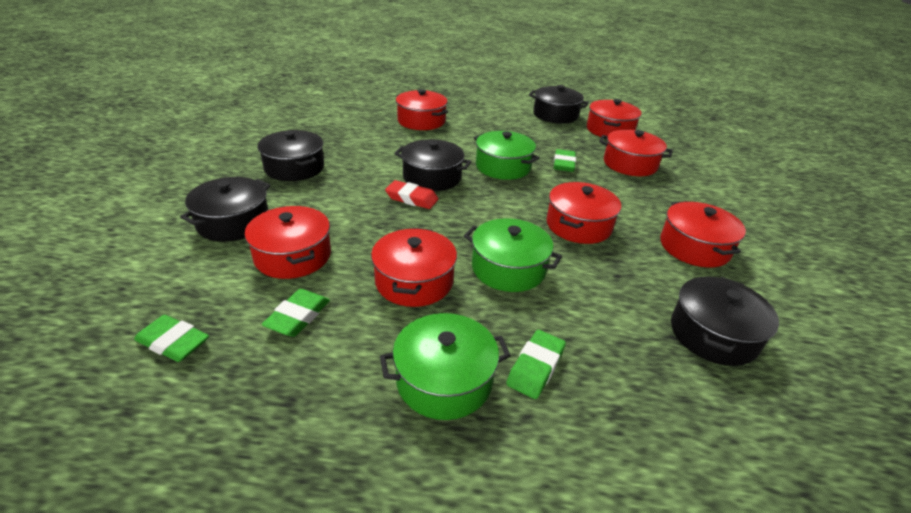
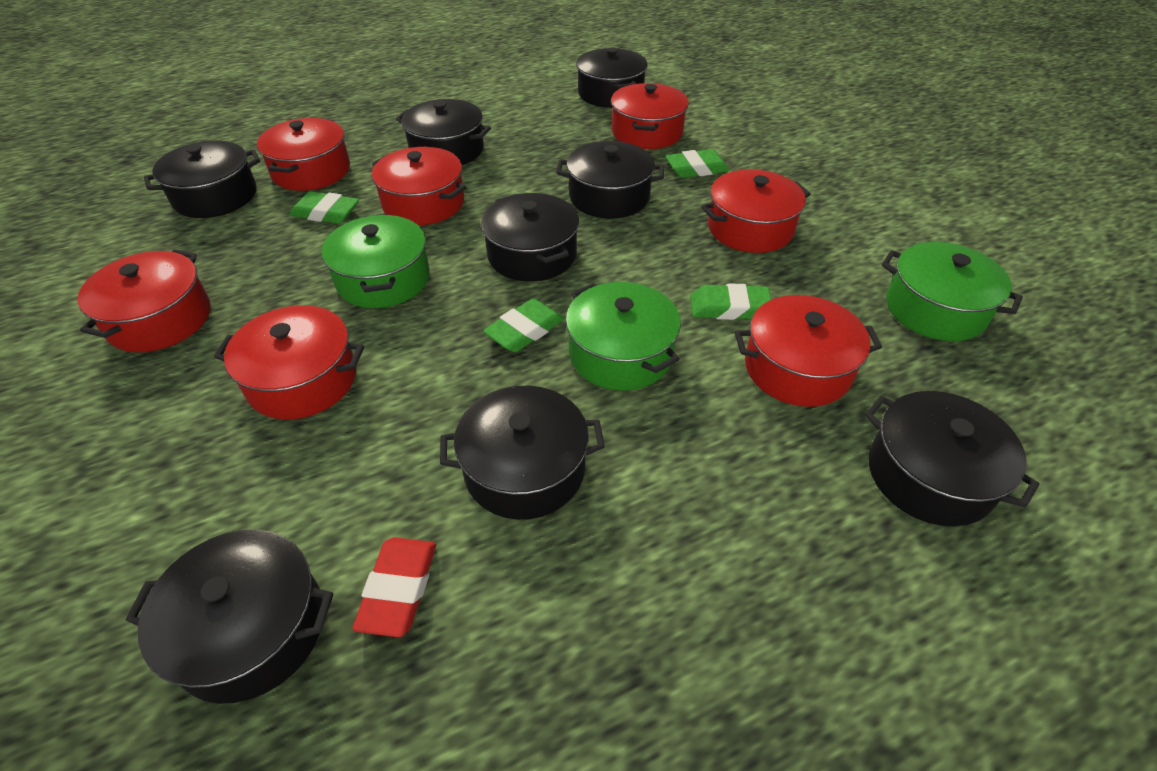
black pot: 5 -> 8

